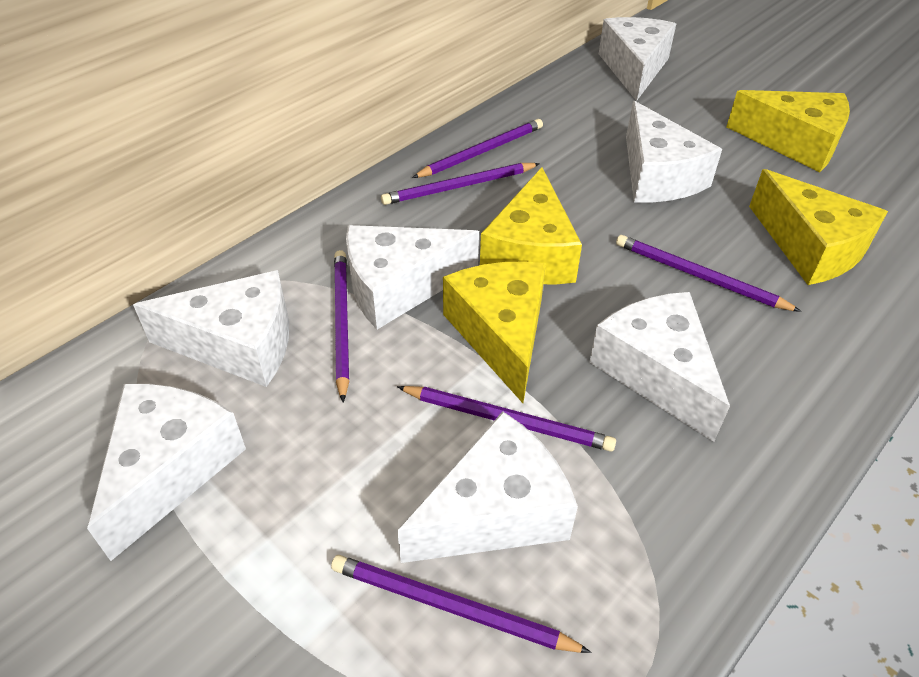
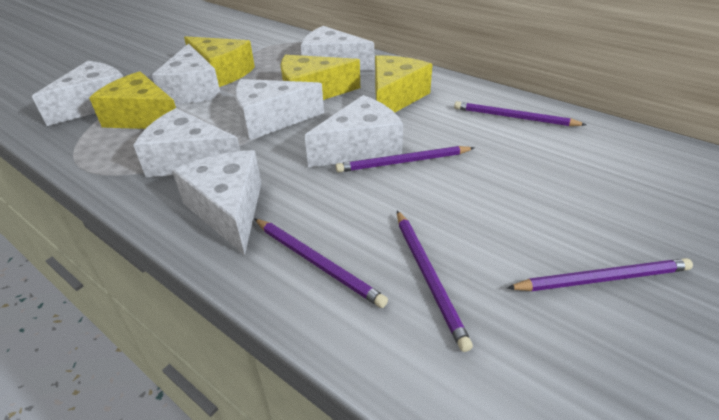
purple pencil: 6 -> 5

